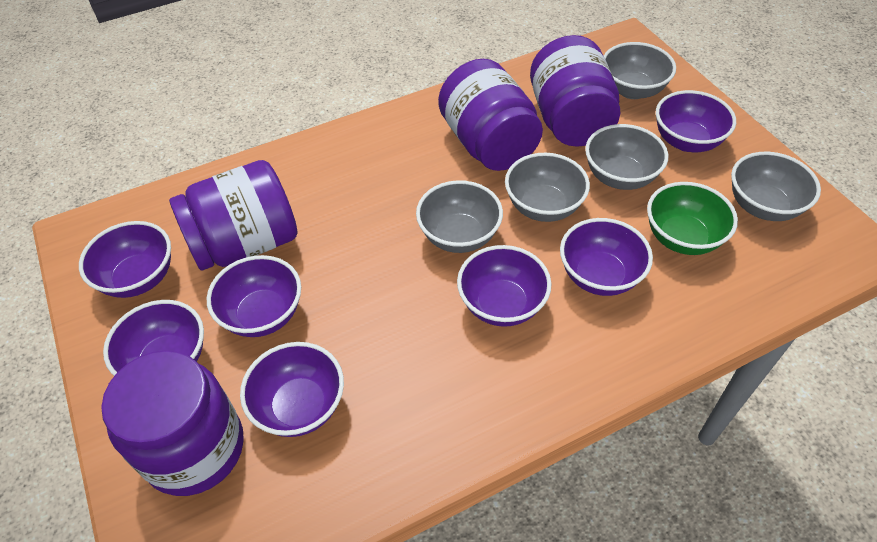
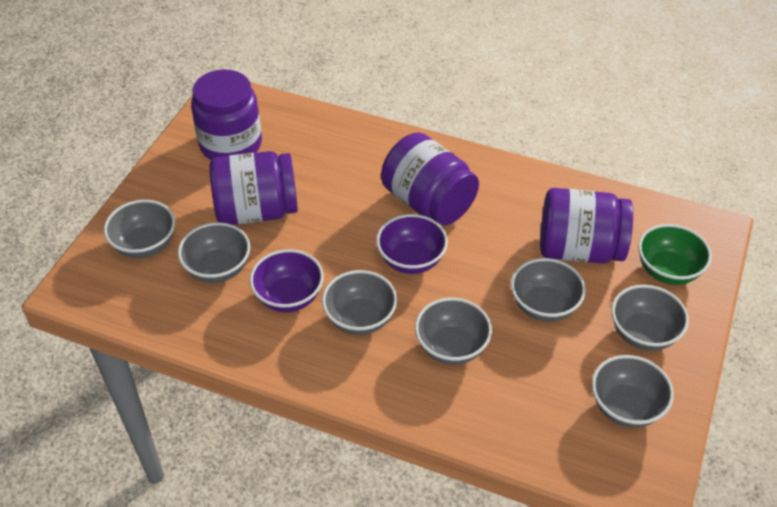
grey bowl: 5 -> 7
purple bowl: 7 -> 2

